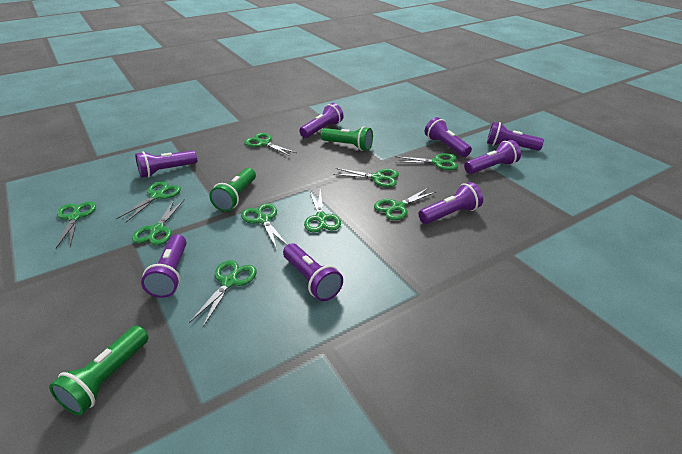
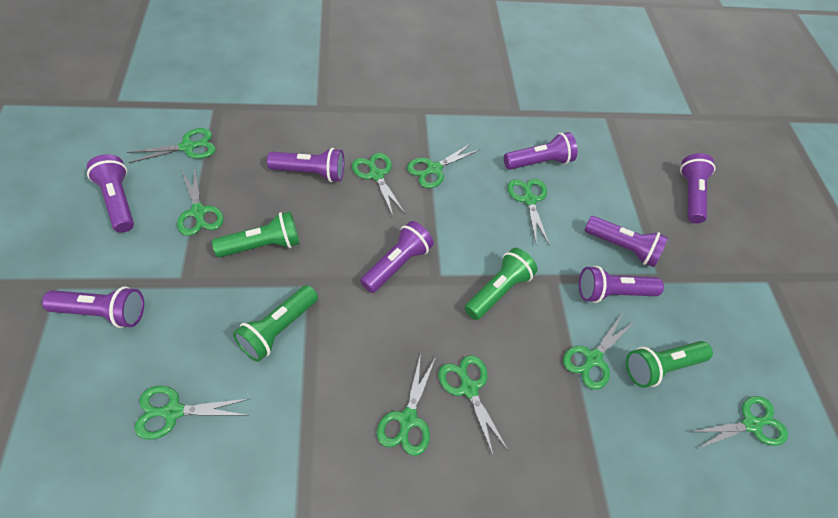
green flashlight: 3 -> 4

